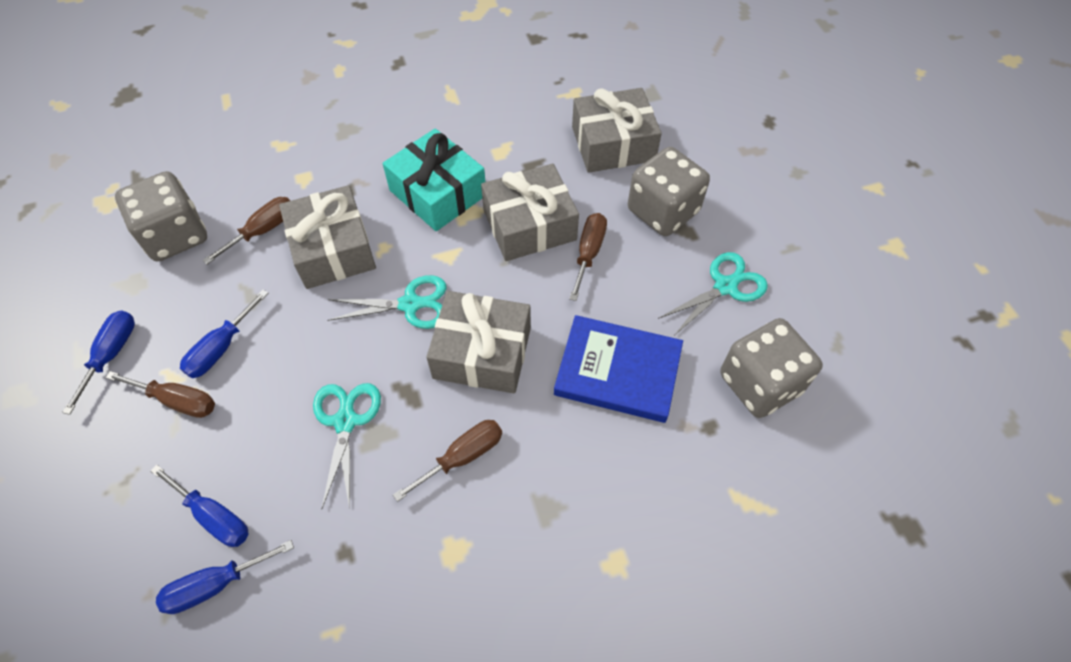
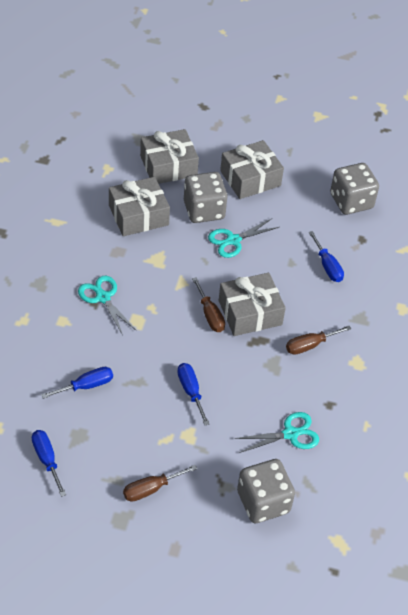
blue book: 1 -> 0
brown screwdriver: 4 -> 3
turquoise gift: 1 -> 0

